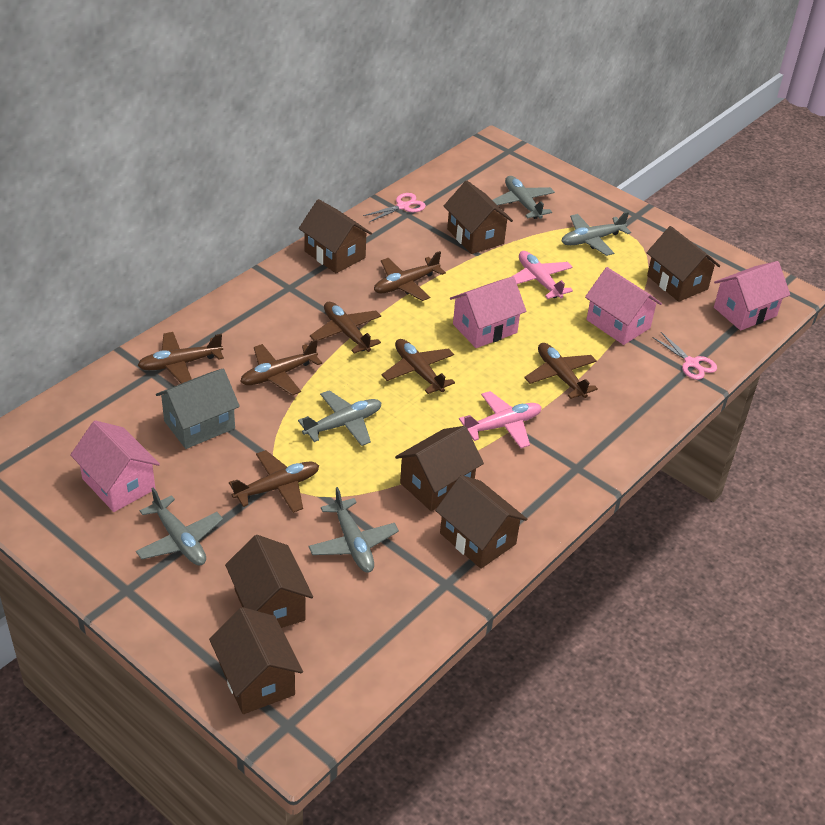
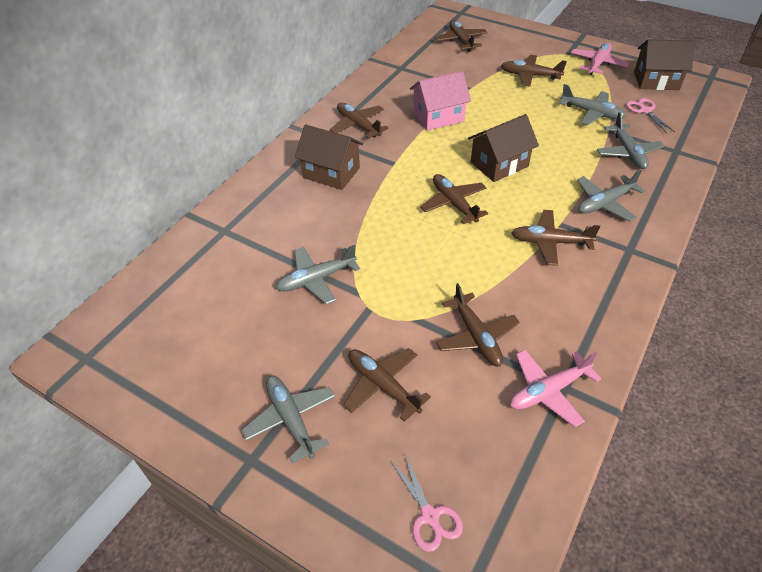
brown house: 7 -> 3
grey house: 1 -> 0
pink house: 4 -> 1

